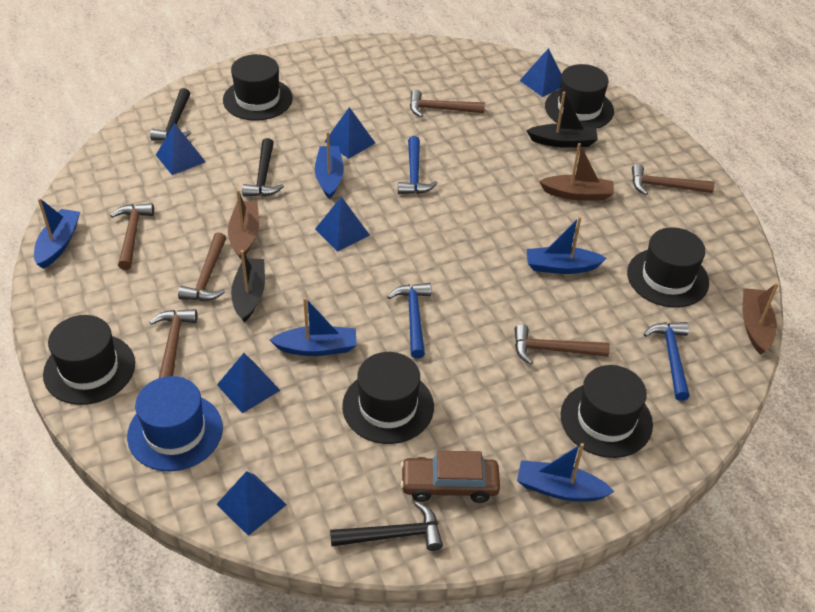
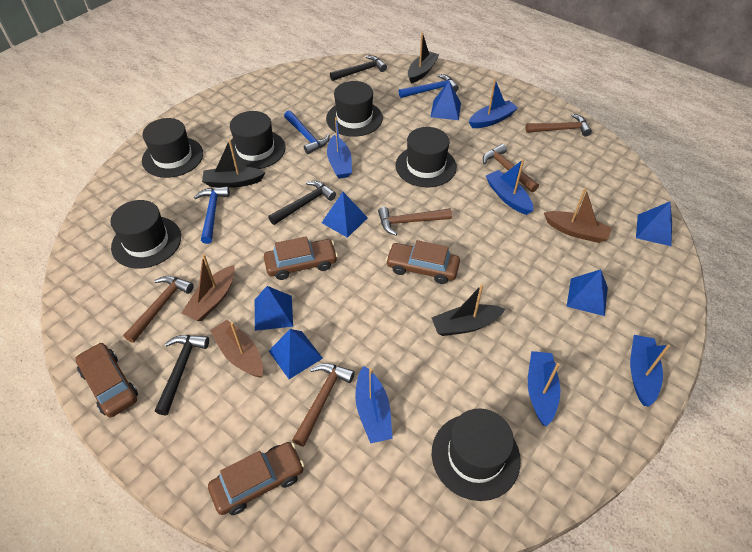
black boat: 2 -> 3
blue boat: 5 -> 6
blue hat: 1 -> 0
brown car: 1 -> 4
brown hammer: 6 -> 5

